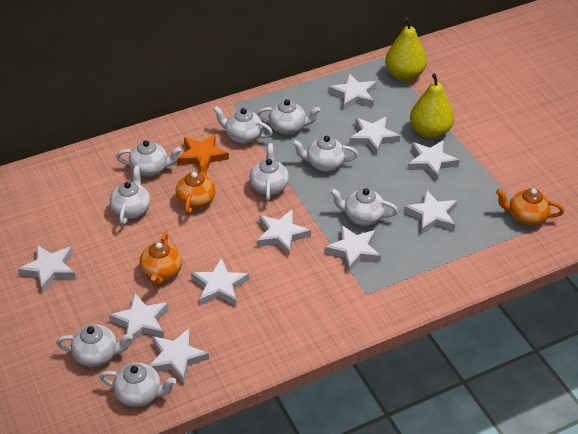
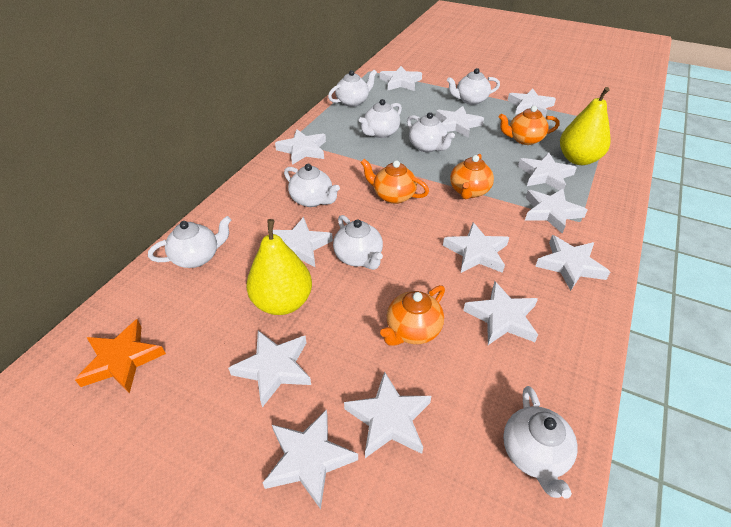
orange teapot: 3 -> 4
white star: 10 -> 13
white teapot: 9 -> 8

